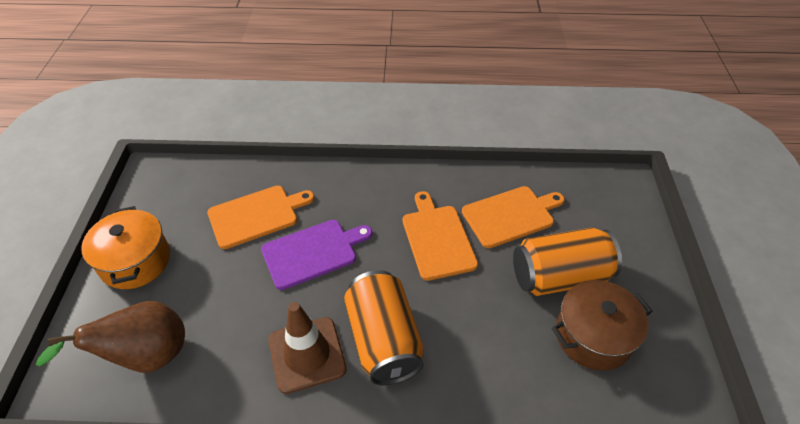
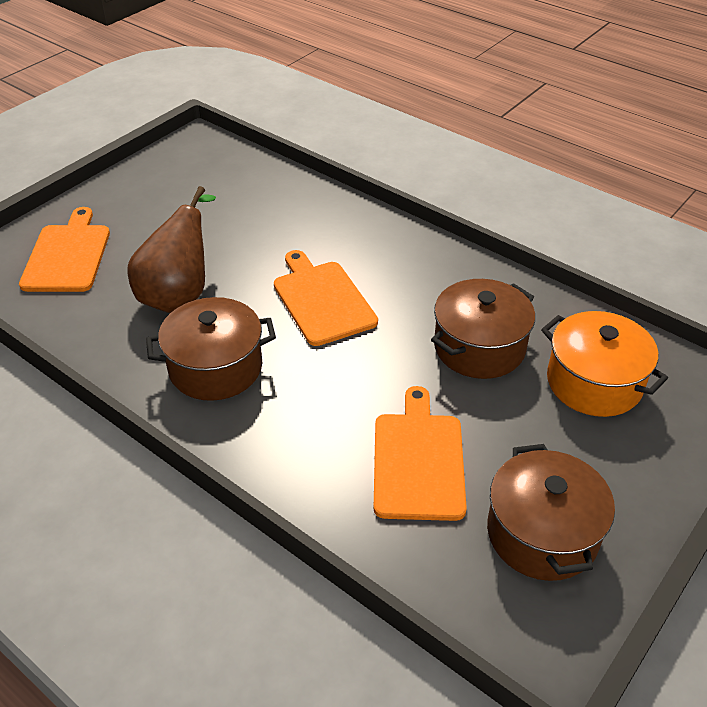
brown pot: 1 -> 3
brown traffic cone: 1 -> 0
orange can: 2 -> 0
purple cutting board: 1 -> 0

